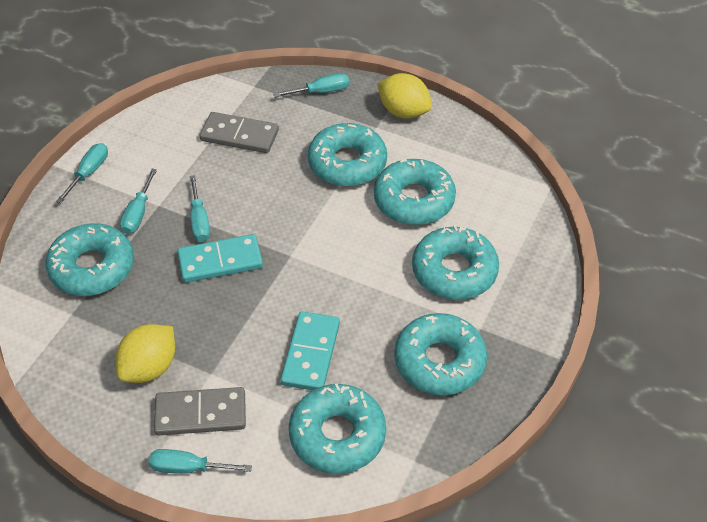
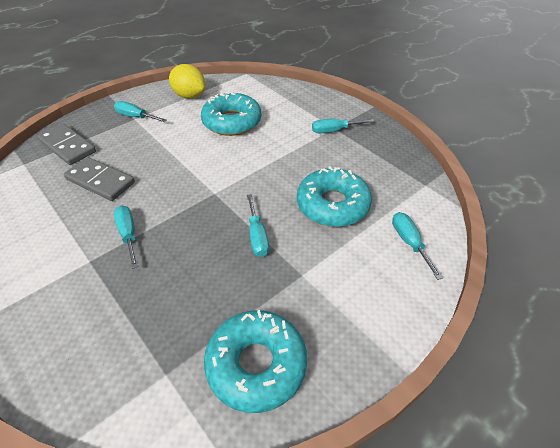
turquoise domino: 2 -> 0
turquoise donut: 6 -> 3
yellow lemon: 2 -> 1

